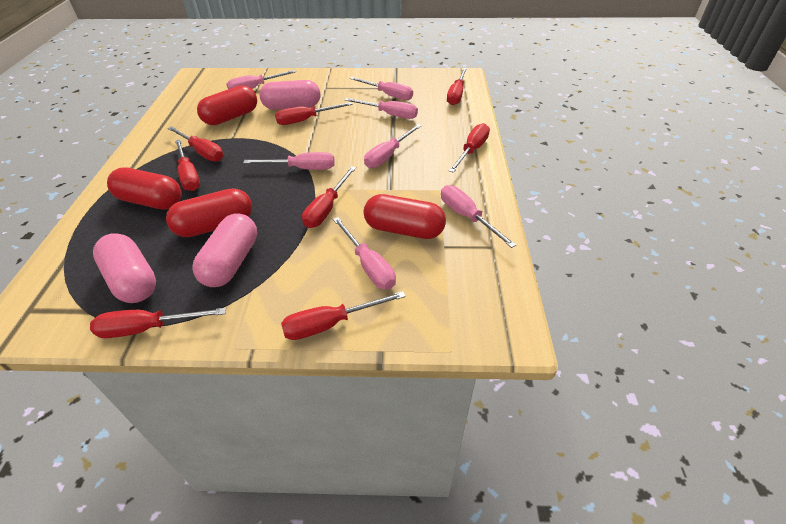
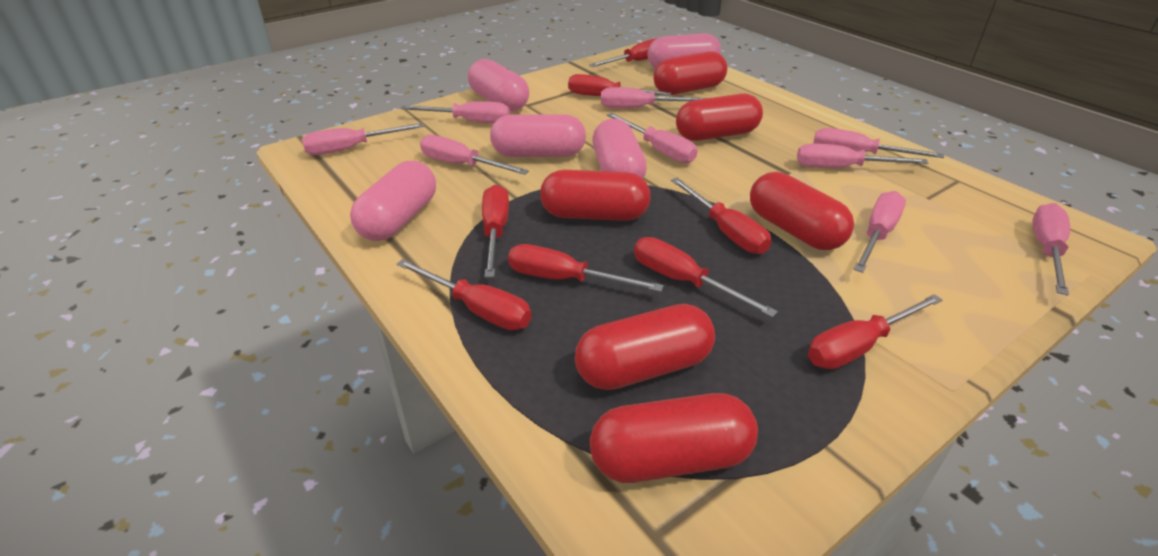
pink capsule: 3 -> 5
pink screwdriver: 7 -> 9
red capsule: 4 -> 6

